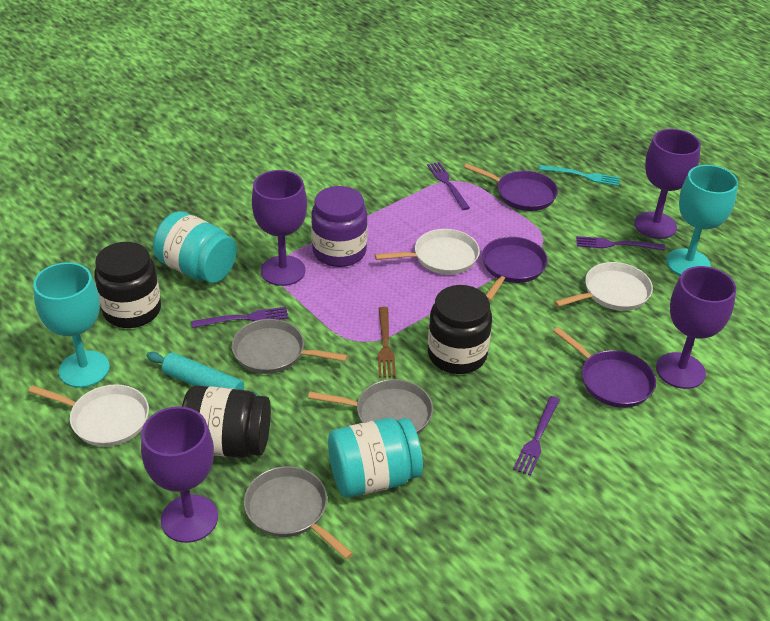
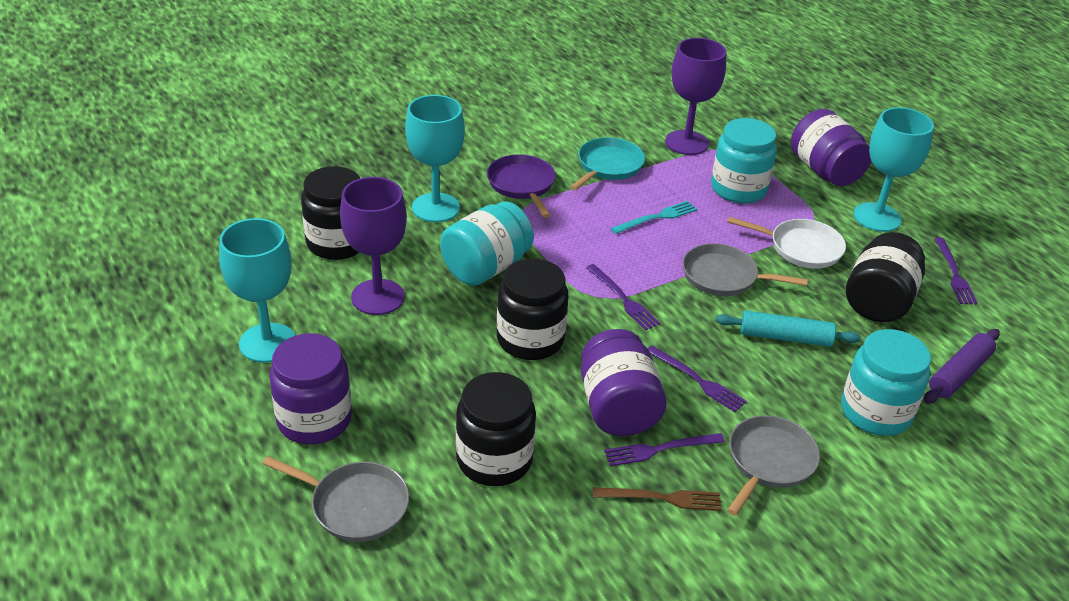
black jar: 3 -> 4
purple goblet: 4 -> 2
purple jar: 1 -> 3
purple pan: 3 -> 1
purple rolling pin: 0 -> 1
turquoise goblet: 2 -> 3
turquoise jar: 2 -> 3
turquoise pan: 0 -> 1
white pan: 3 -> 1

